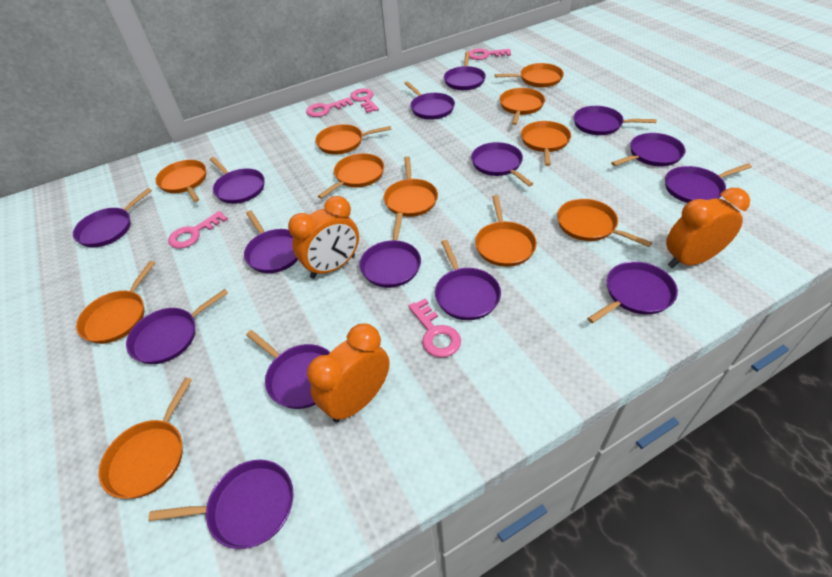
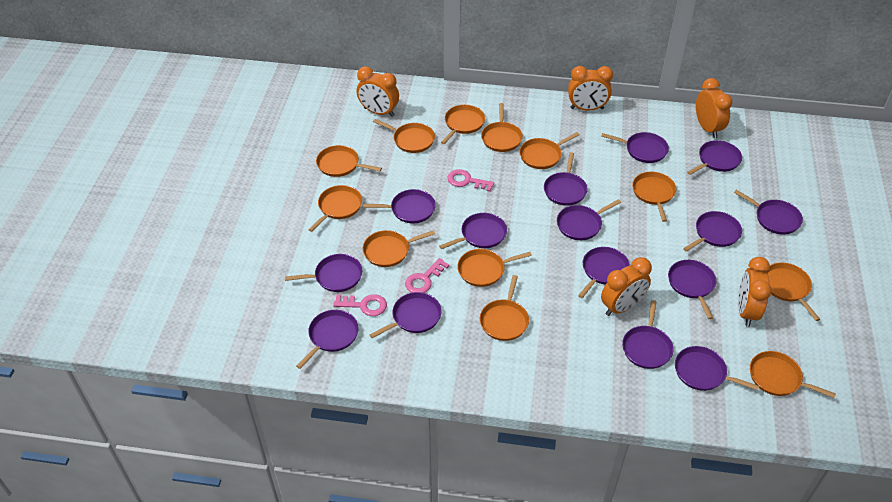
orange clock: 3 -> 5
orange pan: 11 -> 12
pink key: 5 -> 3

